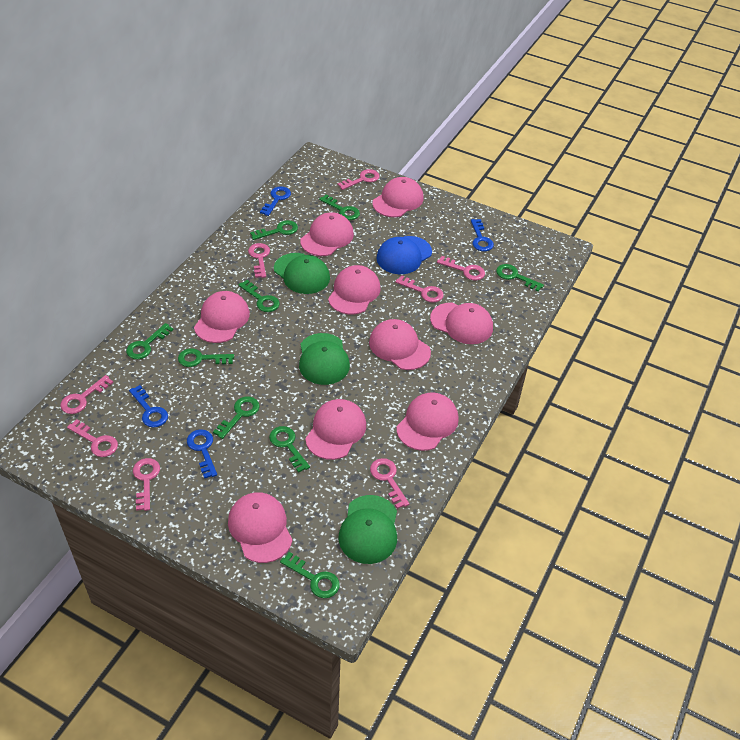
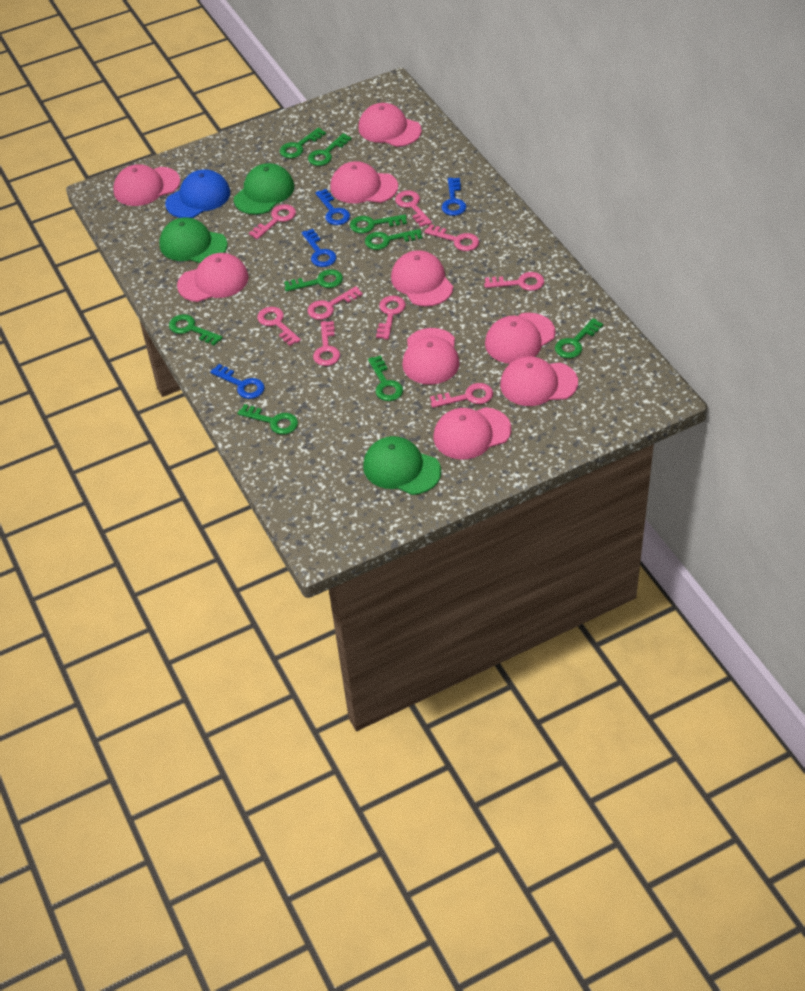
pink key: 8 -> 9

